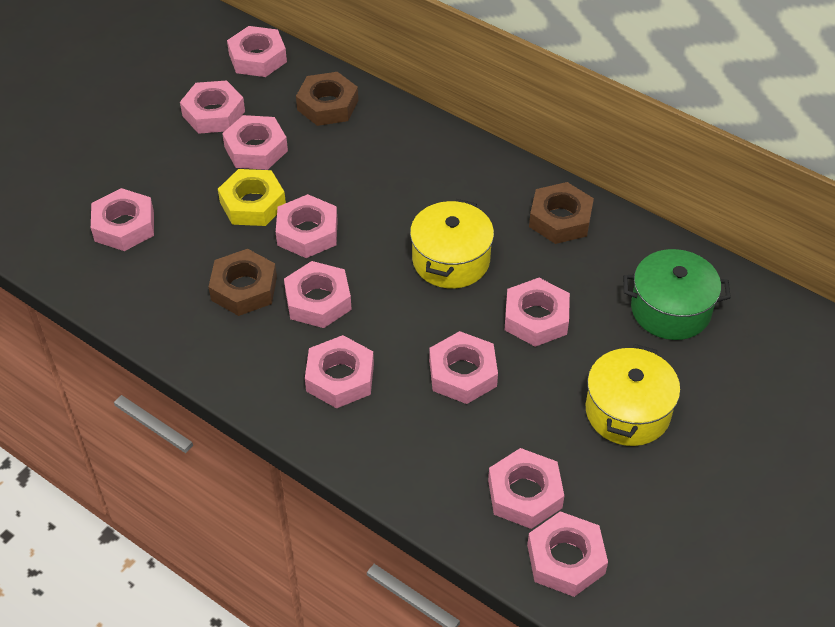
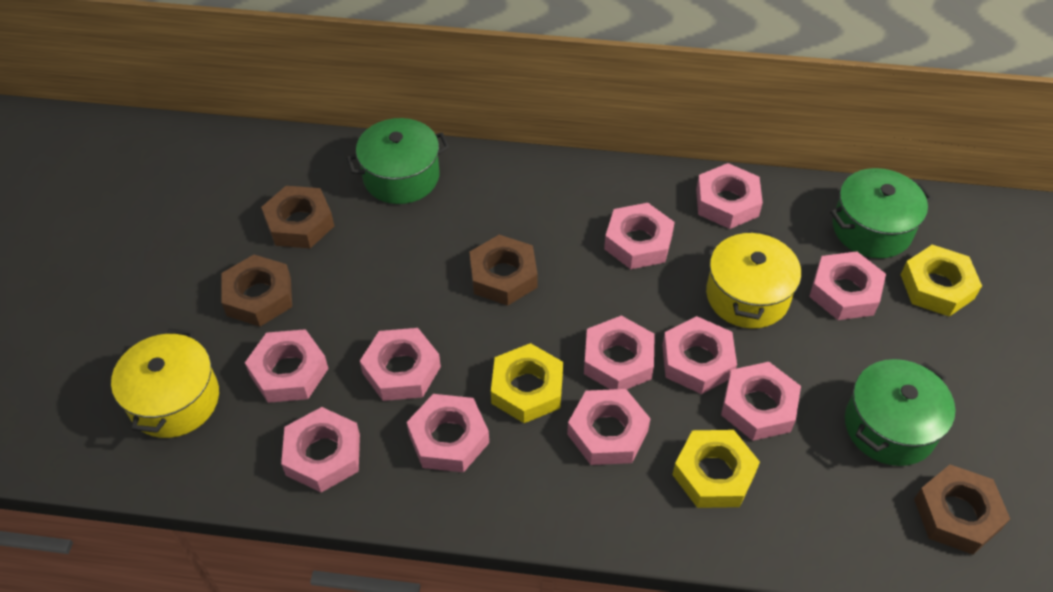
brown nut: 3 -> 4
green pot: 1 -> 3
yellow nut: 1 -> 3

